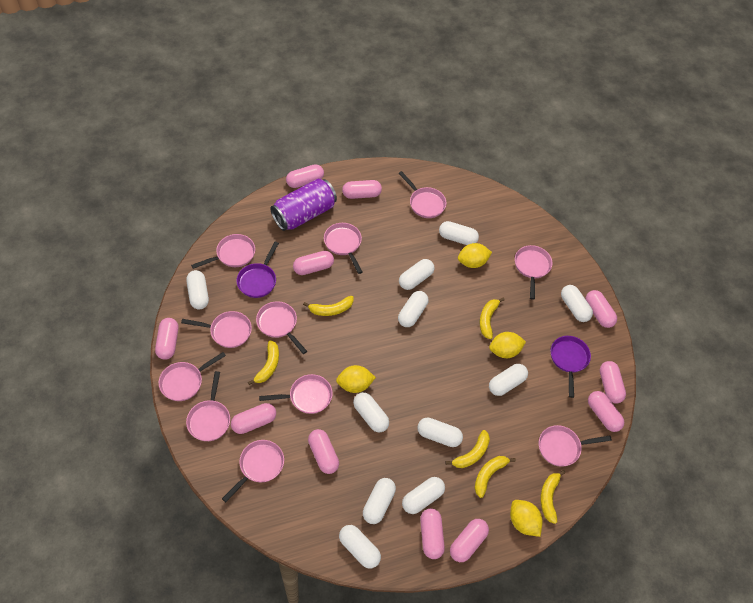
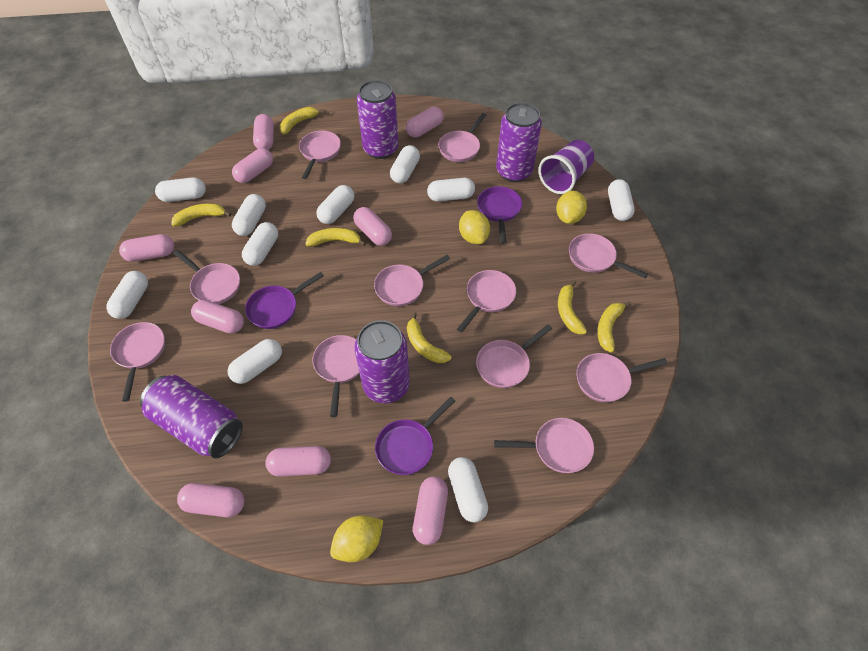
pink capsule: 11 -> 9
purple can: 1 -> 4
purple cup: 0 -> 1
purple pan: 2 -> 3
white capsule: 11 -> 10
yellow lemon: 4 -> 3

